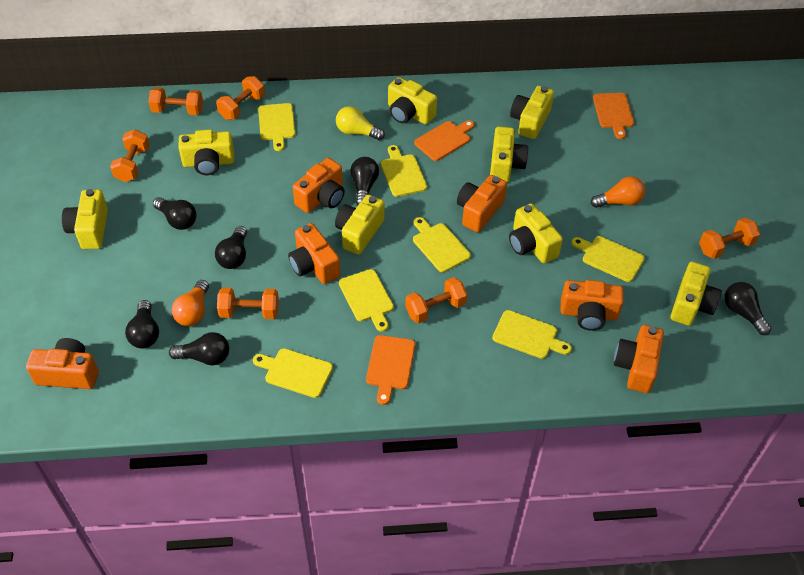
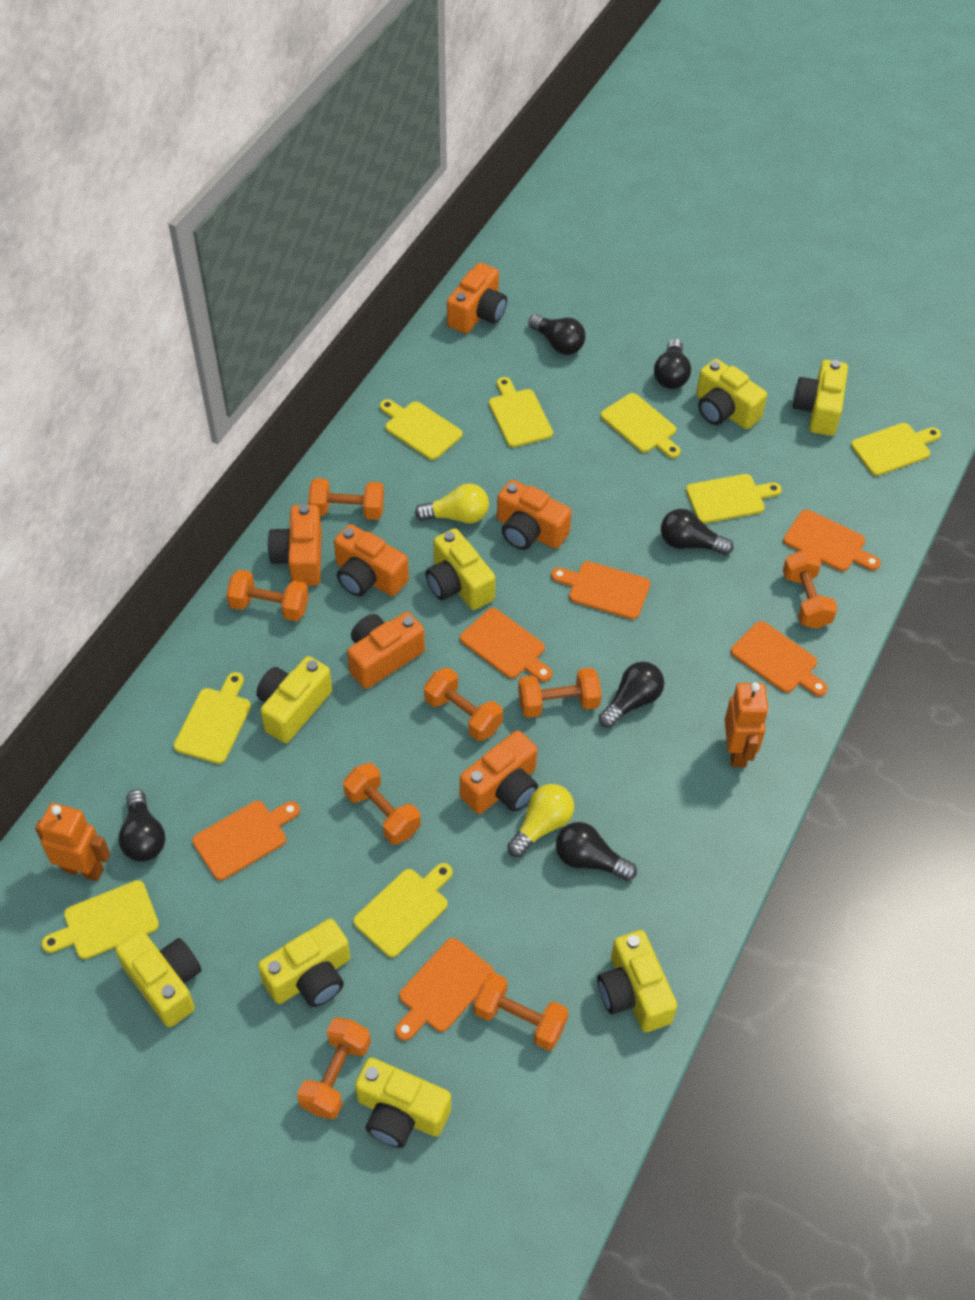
orange cutting board: 3 -> 6
orange dumbbell: 6 -> 8
orange light bulb: 2 -> 0
orange robot: 0 -> 2
yellow cutting board: 7 -> 8
yellow light bulb: 1 -> 2

